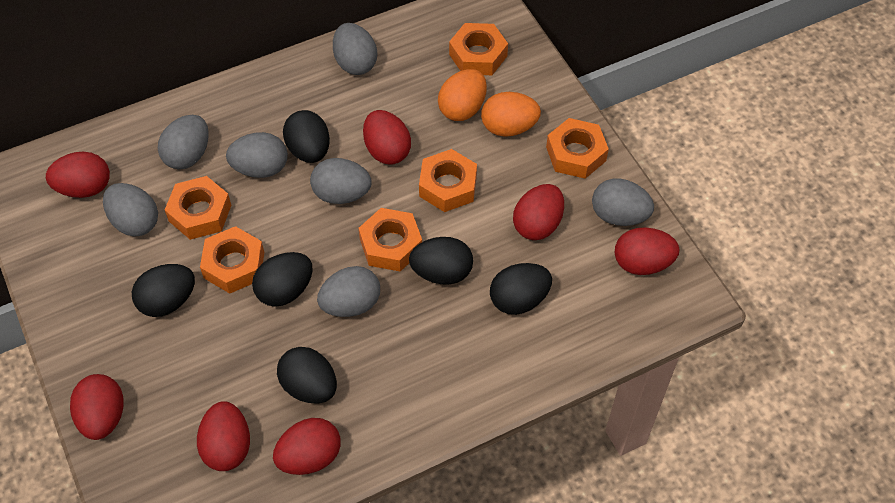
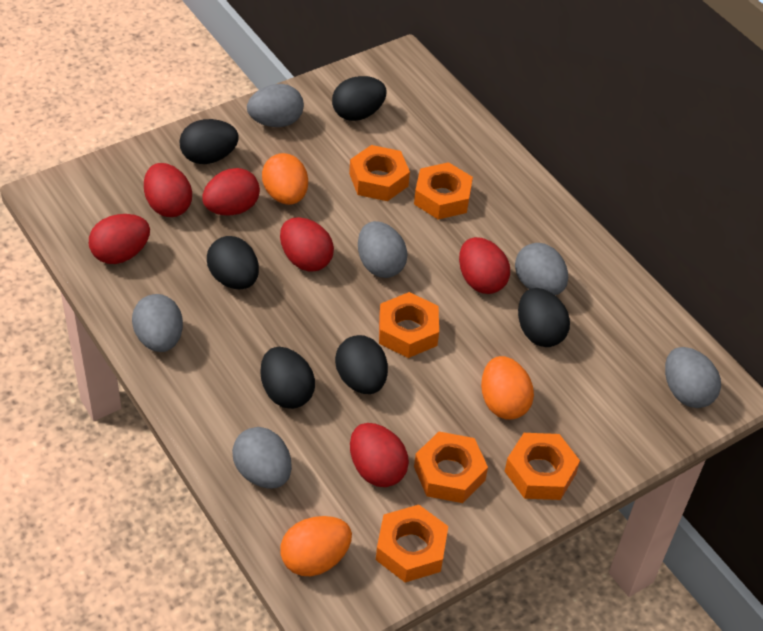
grey egg: 7 -> 6
orange egg: 2 -> 3
red egg: 7 -> 6

